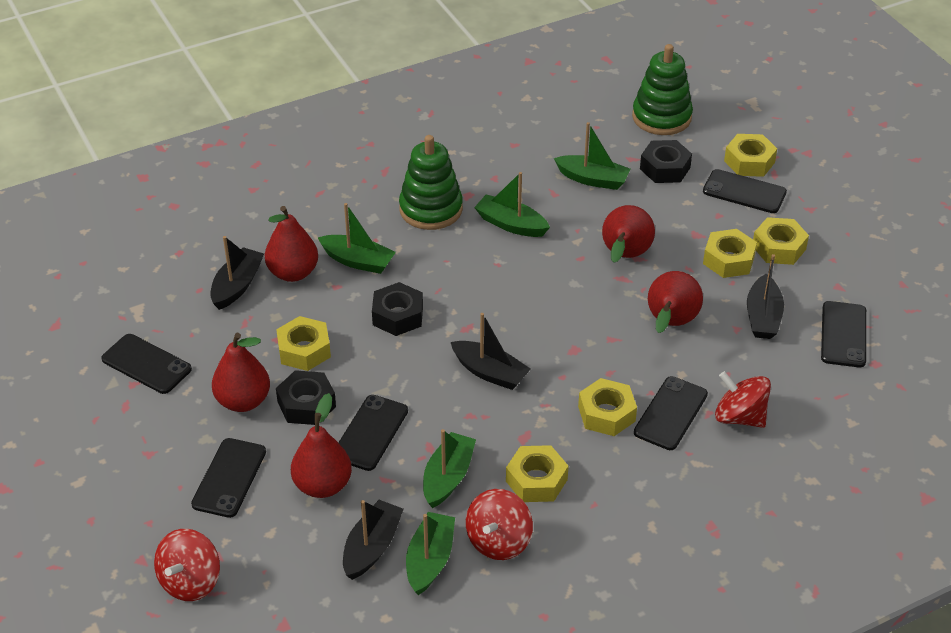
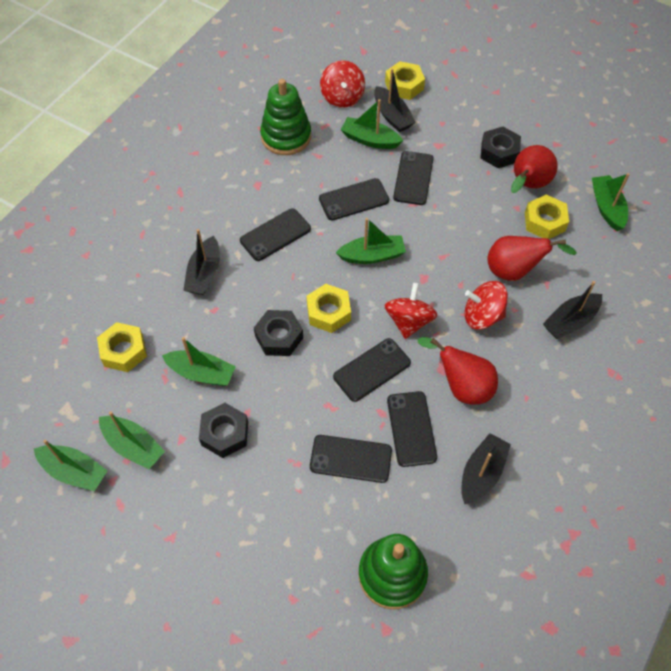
green boat: 5 -> 6
red pear: 5 -> 3
yellow nut: 6 -> 4

